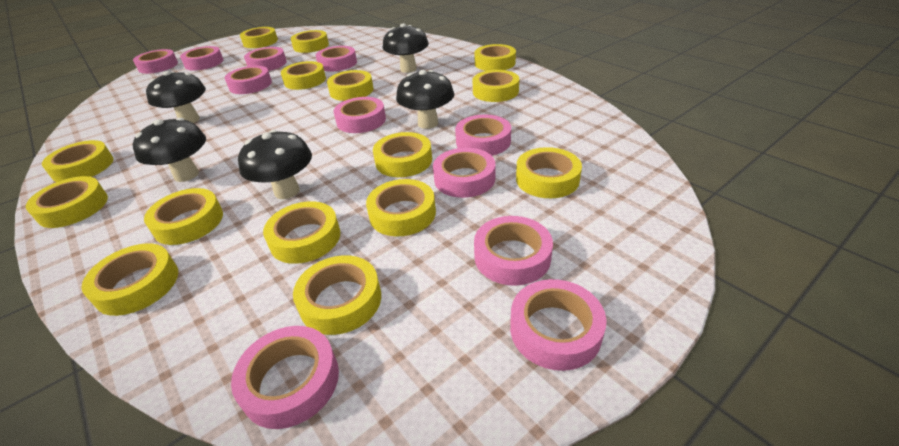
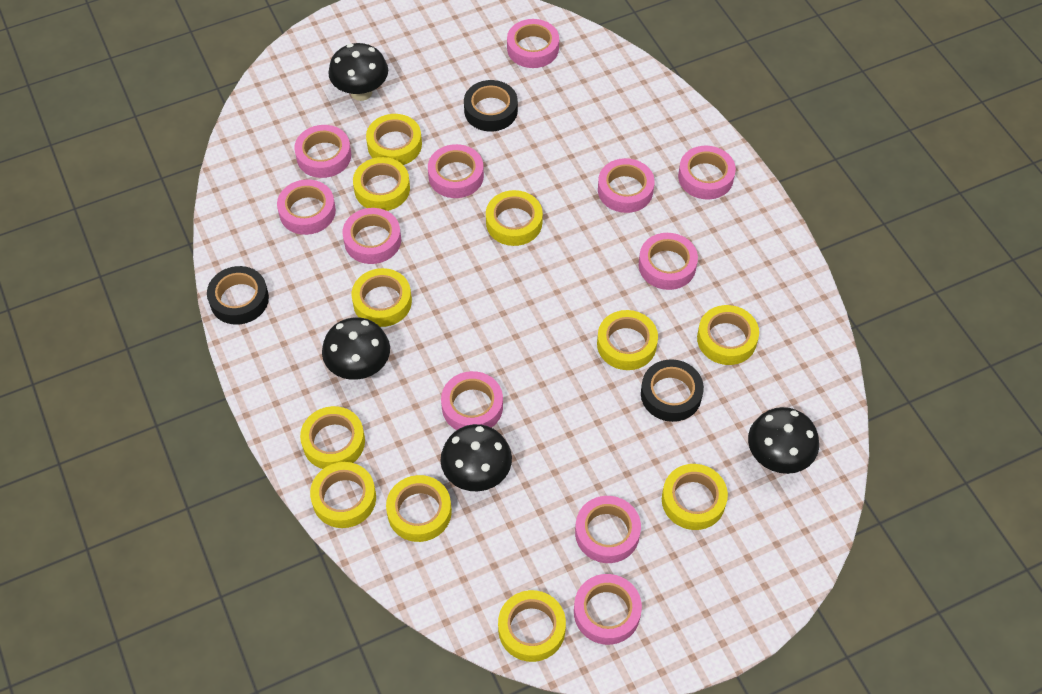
black mushroom: 5 -> 4
black tape: 0 -> 3
yellow tape: 15 -> 11

